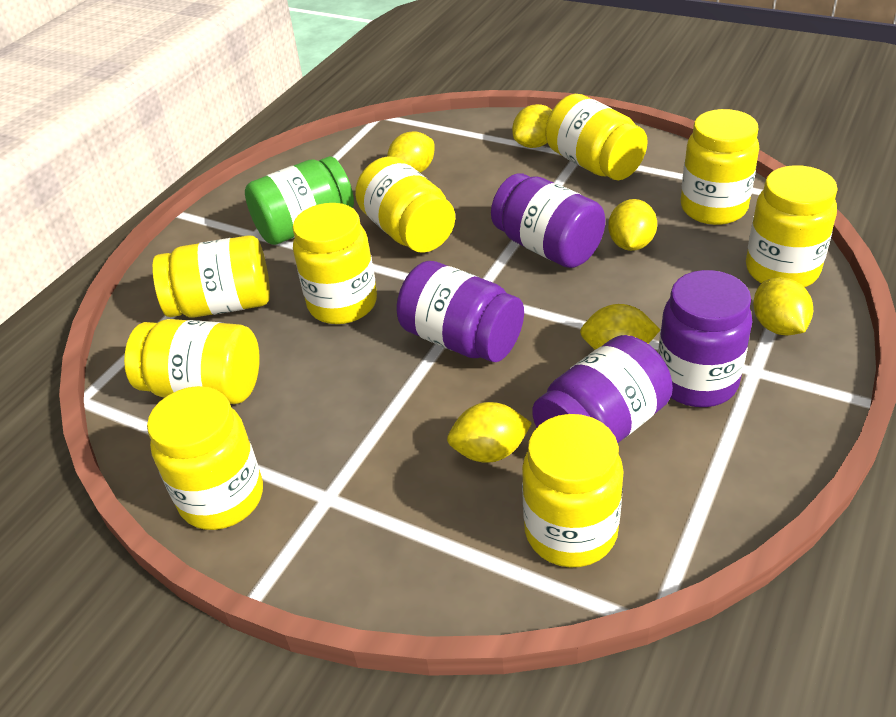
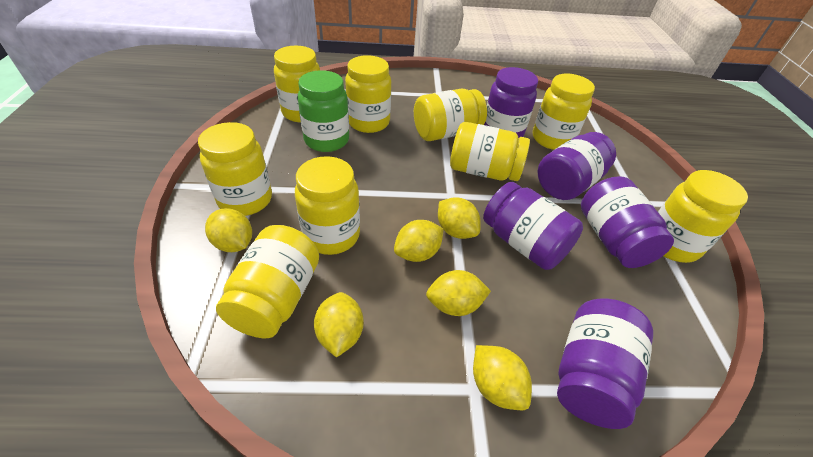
purple jar: 4 -> 5

